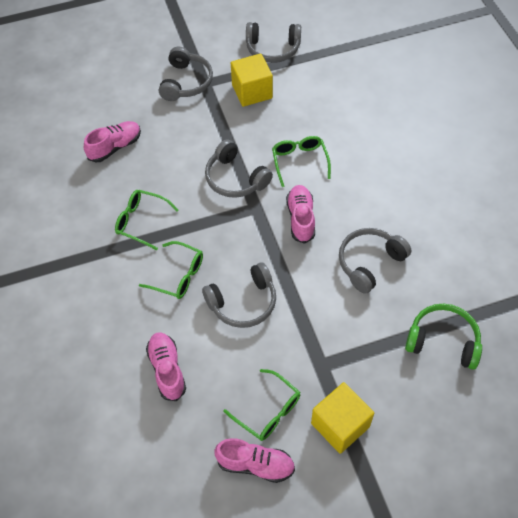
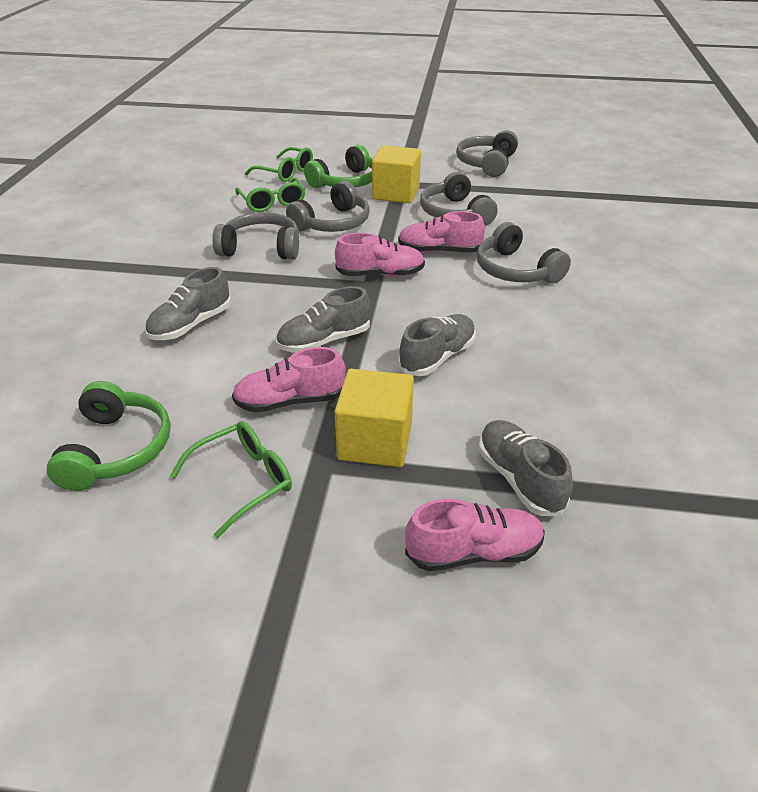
green glasses: 4 -> 3
green headphones: 1 -> 2
grey shoe: 0 -> 4

